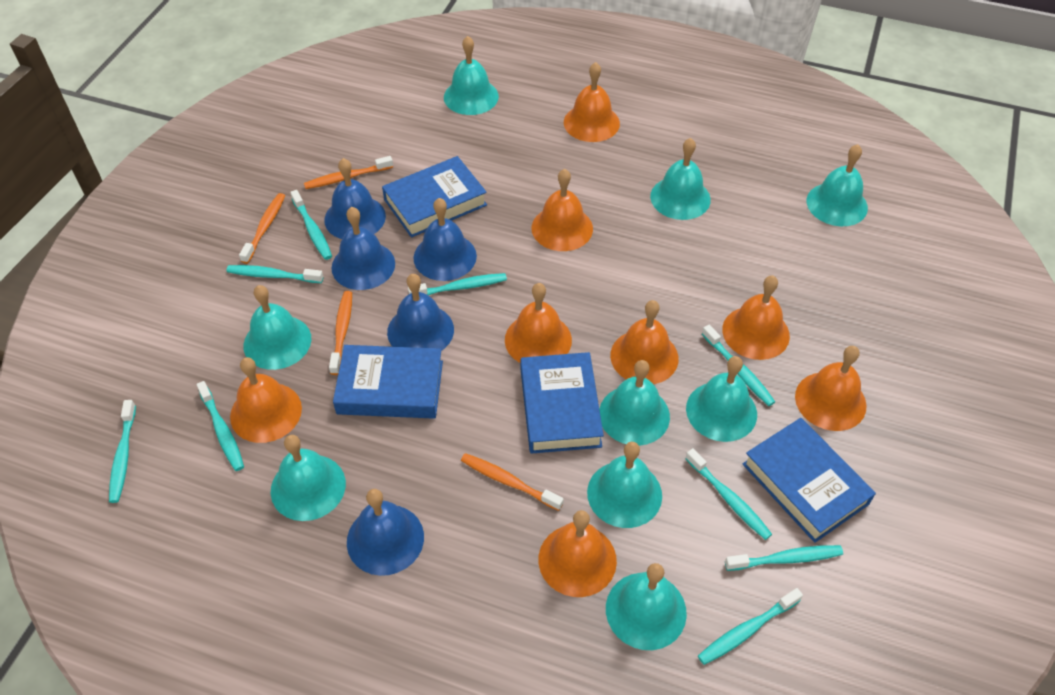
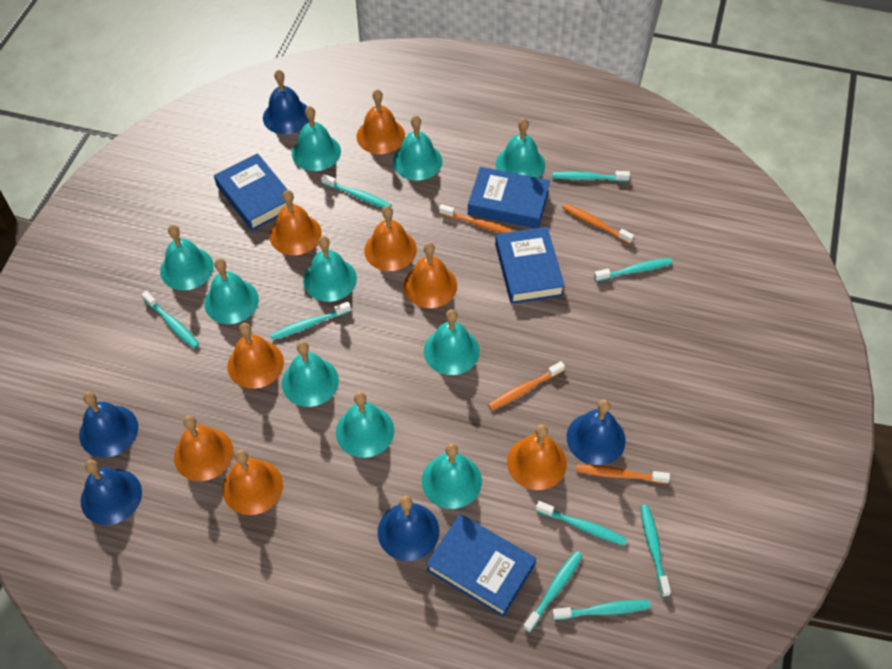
turquoise bell: 9 -> 10

